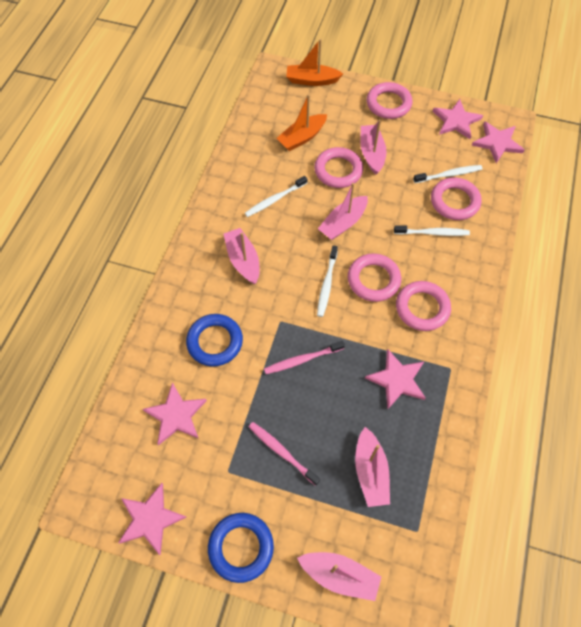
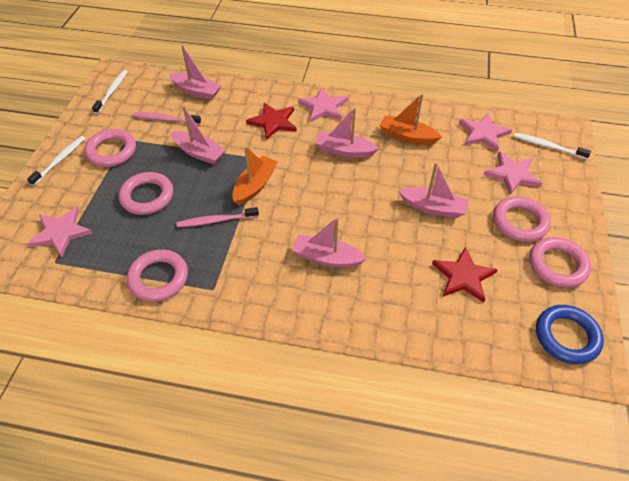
blue ring: 2 -> 1
pink star: 5 -> 4
red star: 0 -> 2
white toothbrush: 4 -> 3

